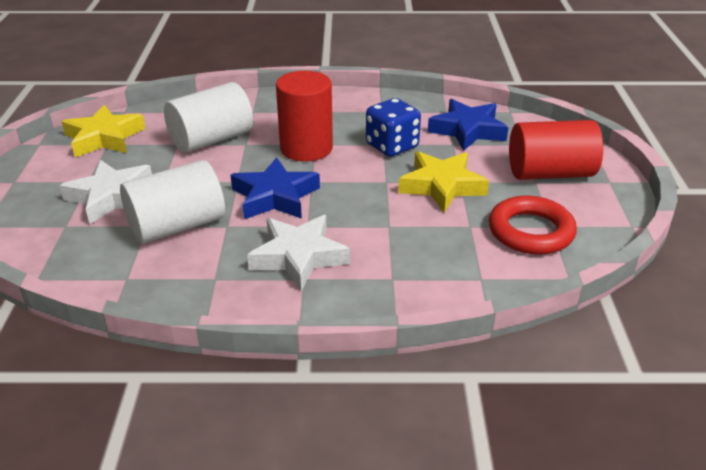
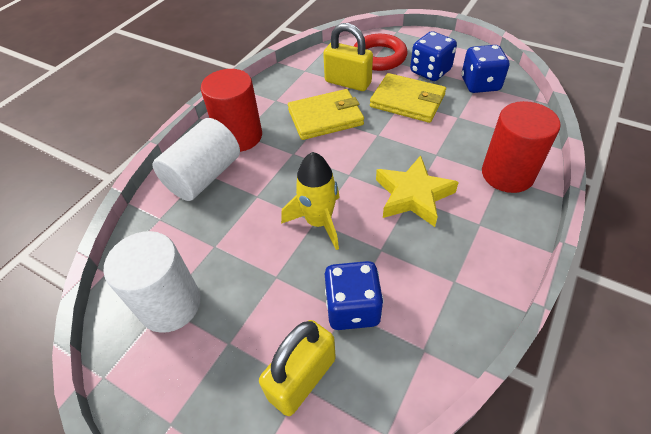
blue dice: 1 -> 3
blue star: 2 -> 0
white star: 2 -> 0
yellow padlock: 0 -> 2
yellow rocket: 0 -> 1
yellow star: 2 -> 1
yellow wallet: 0 -> 2

